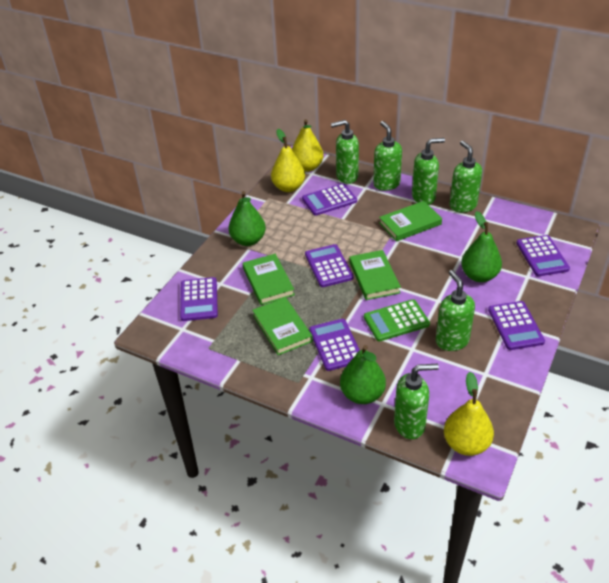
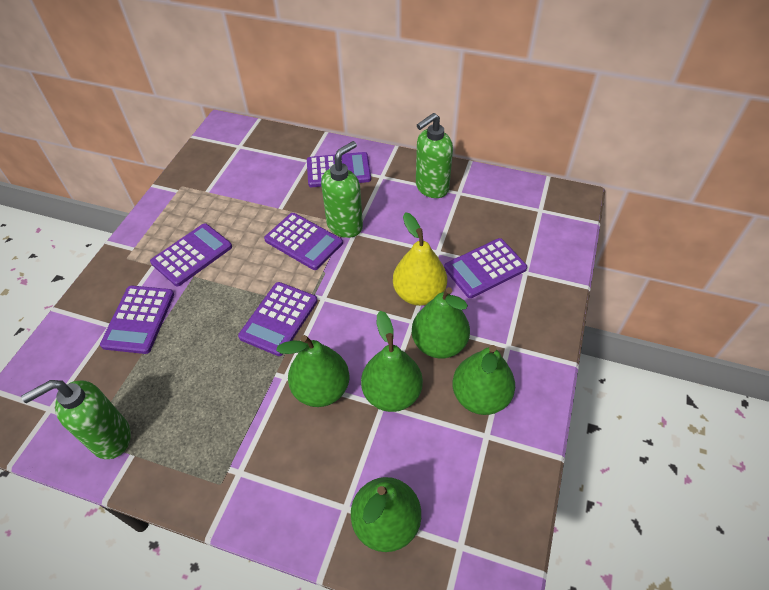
green book: 4 -> 0
green calculator: 1 -> 0
green pear: 3 -> 5
green soap dispenser: 6 -> 3
yellow pear: 3 -> 1

